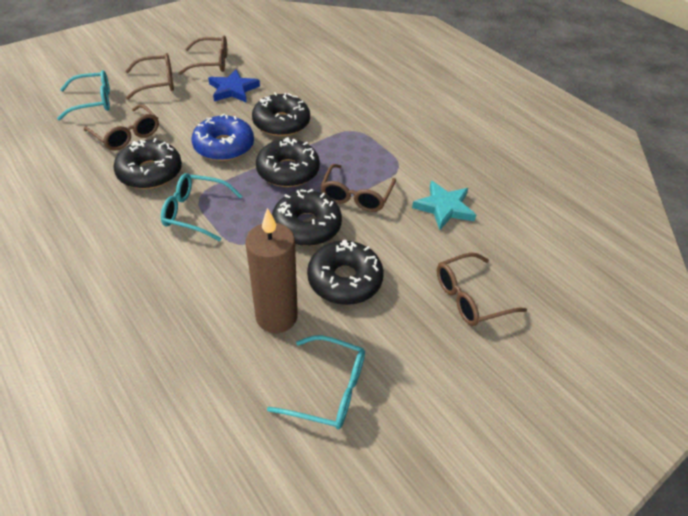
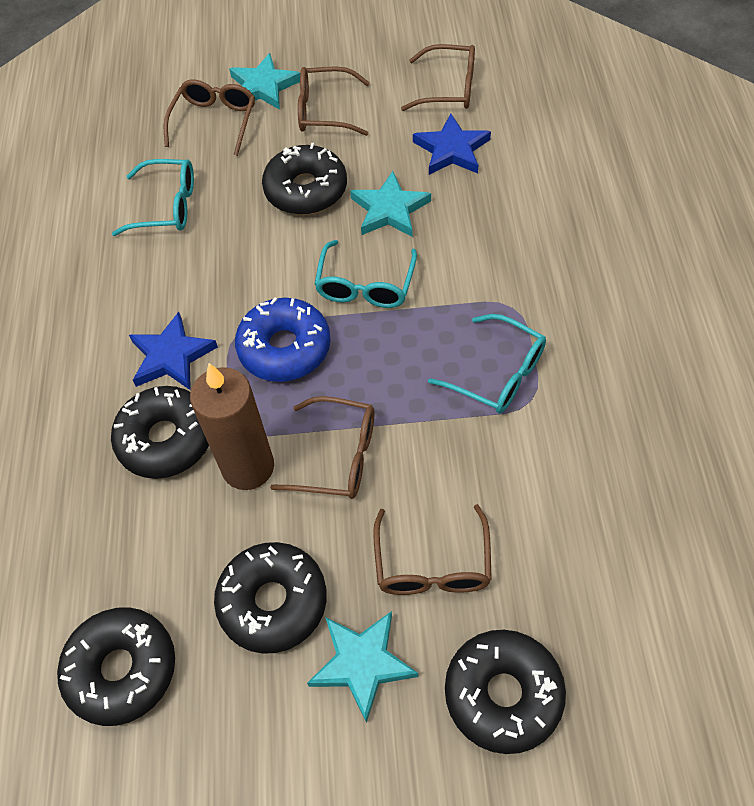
blue star: 1 -> 2
turquoise star: 1 -> 3

